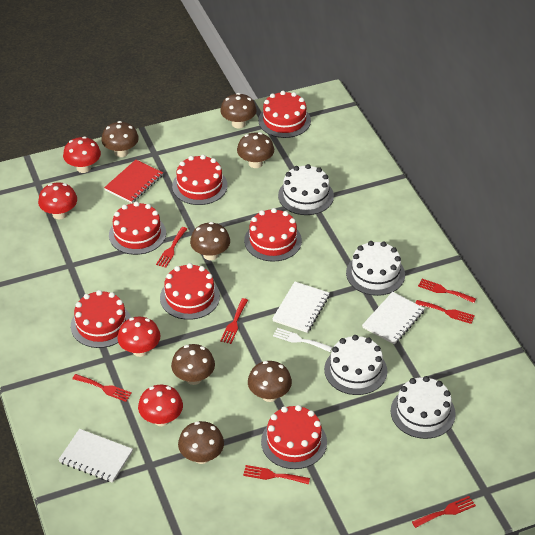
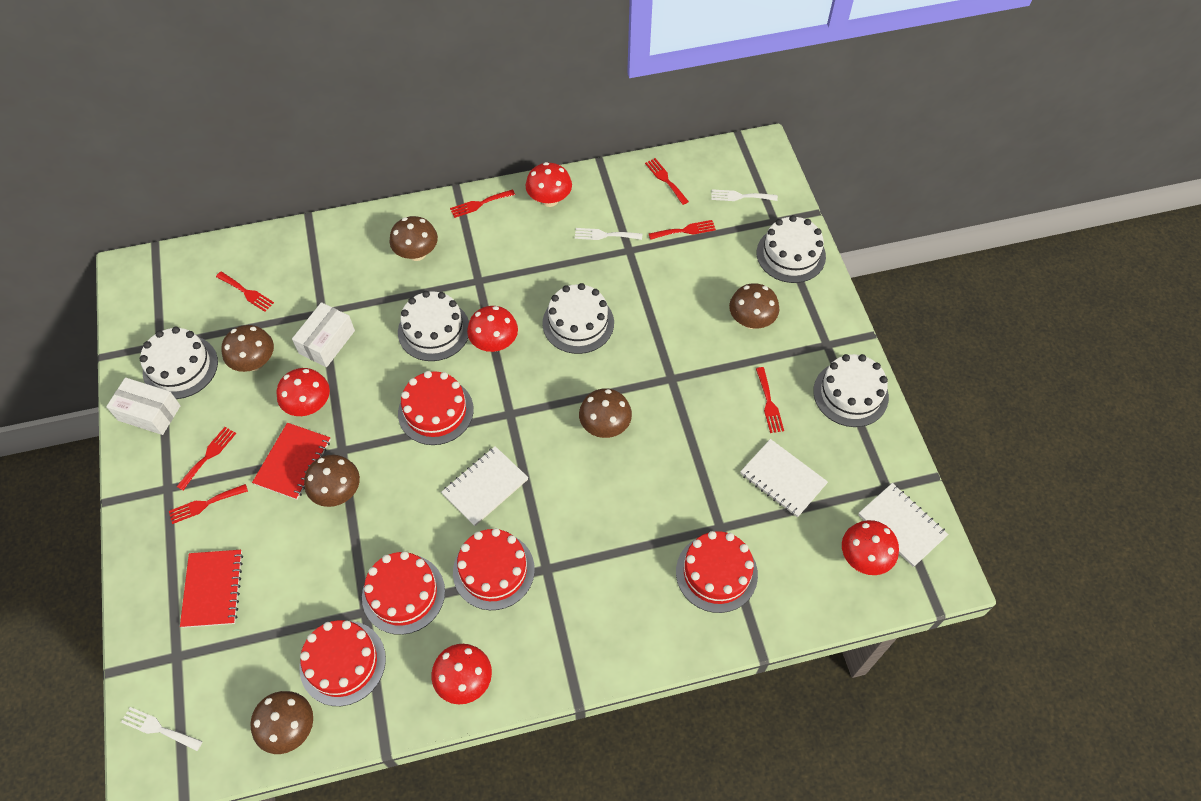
brown mushroom: 7 -> 6
red cake: 7 -> 5
red mushroom: 4 -> 5
red notebook: 1 -> 2
white box: 0 -> 2
white cake: 4 -> 5
white fork: 1 -> 3

